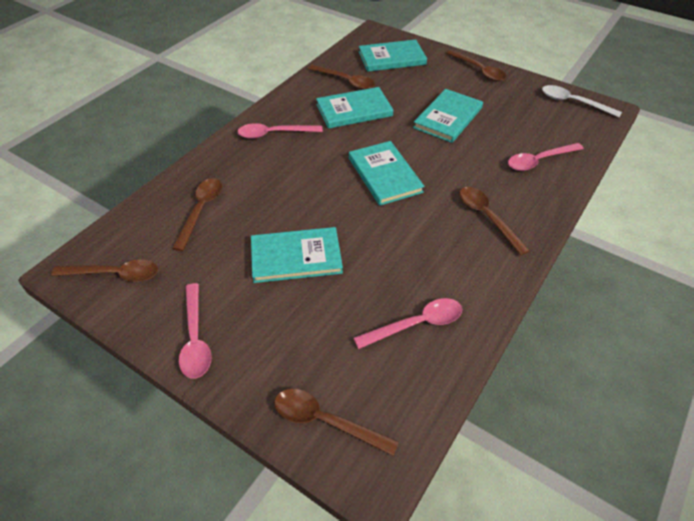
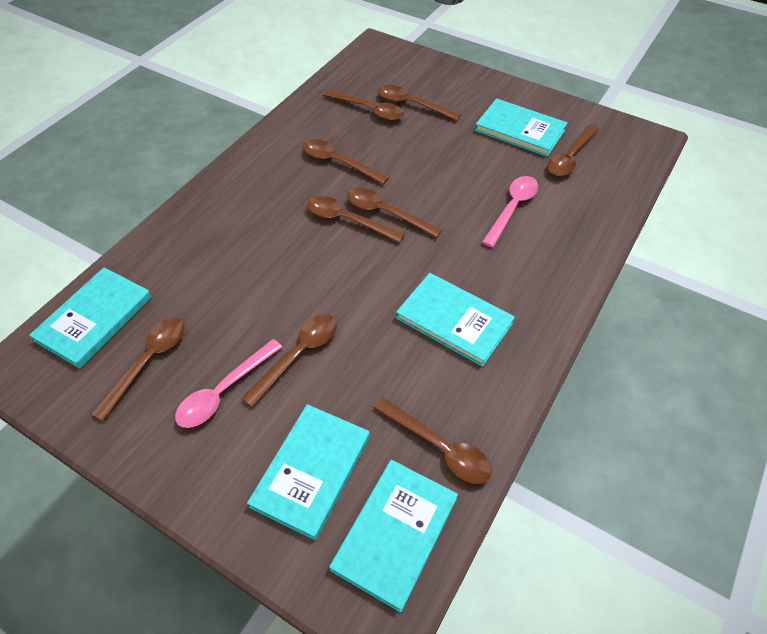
brown spoon: 6 -> 9
pink spoon: 4 -> 2
white spoon: 1 -> 0

